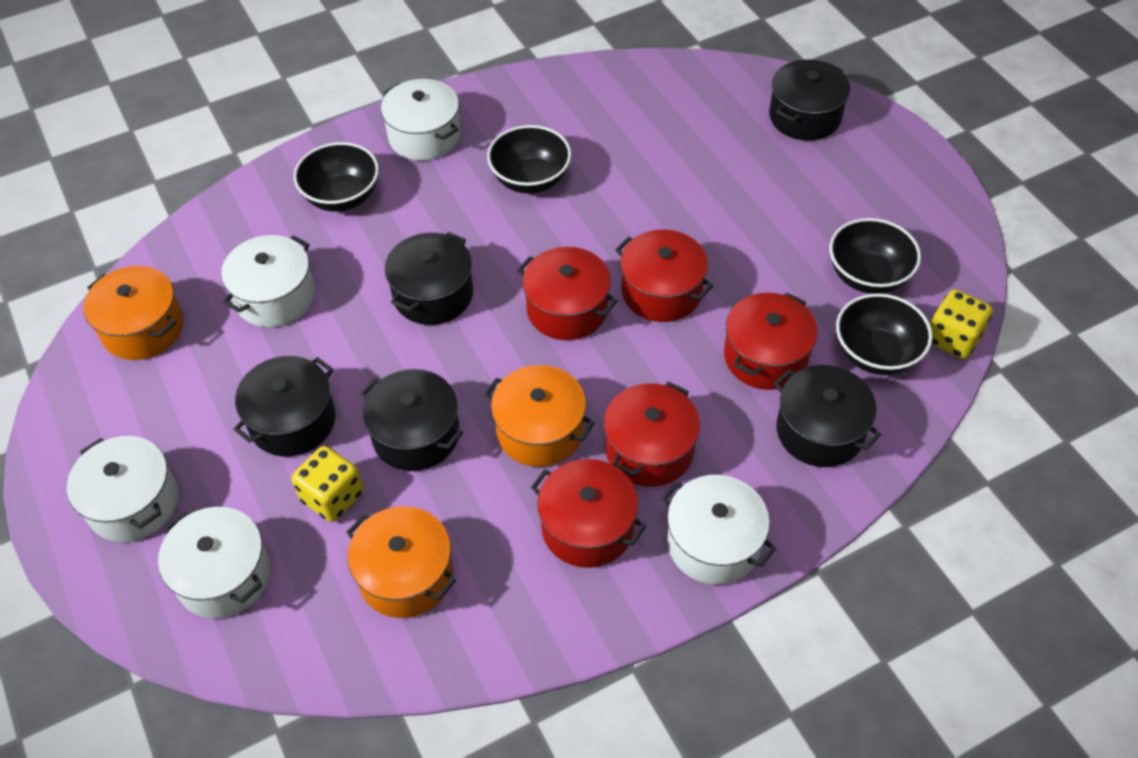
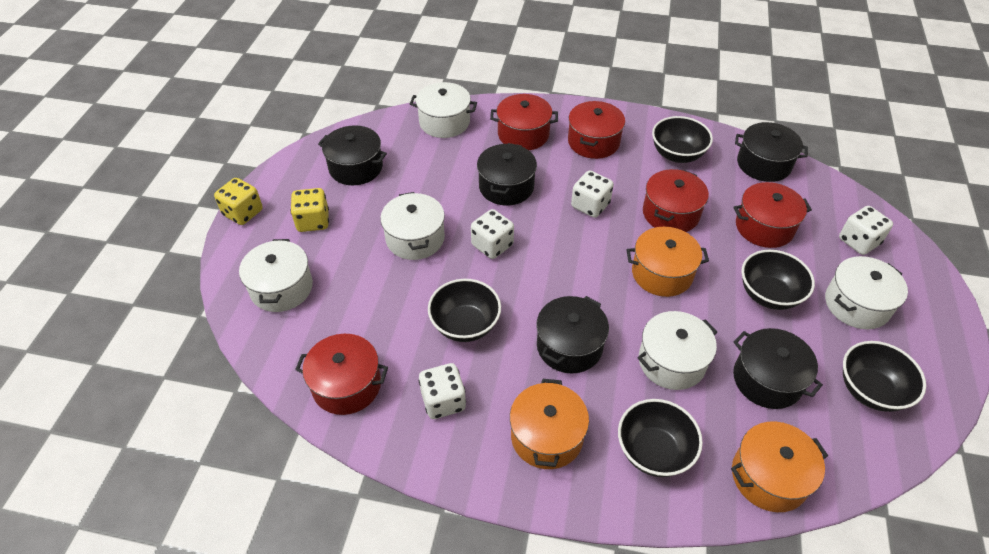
black bowl: 4 -> 5
white dice: 0 -> 4

